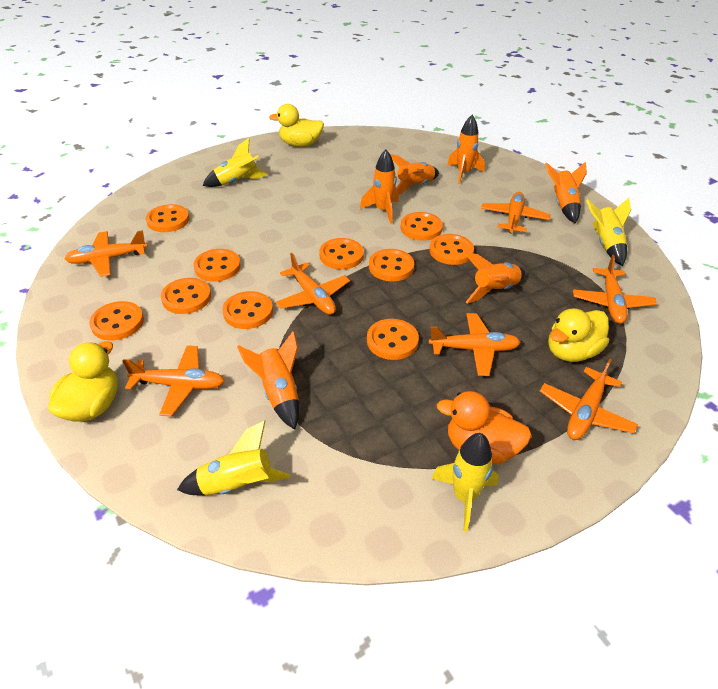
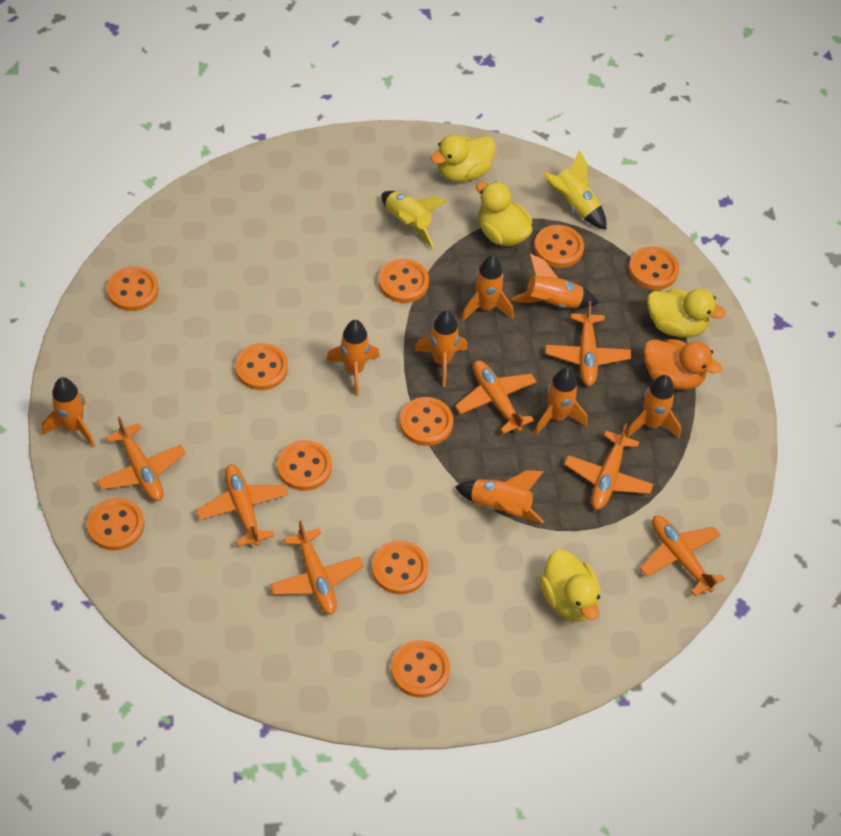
orange rocket: 6 -> 8
yellow duck: 3 -> 4
yellow rocket: 4 -> 2

